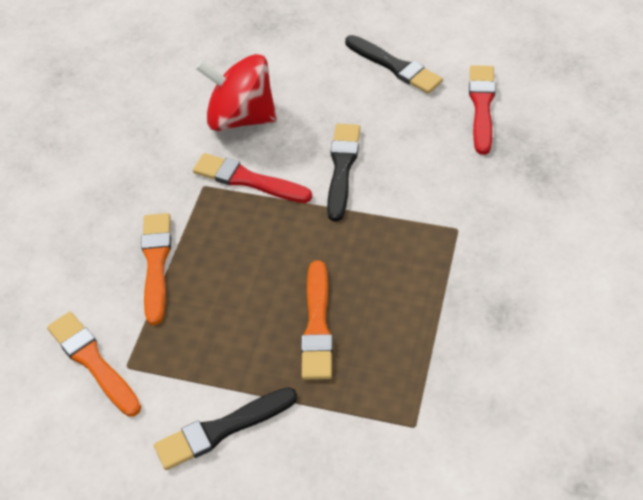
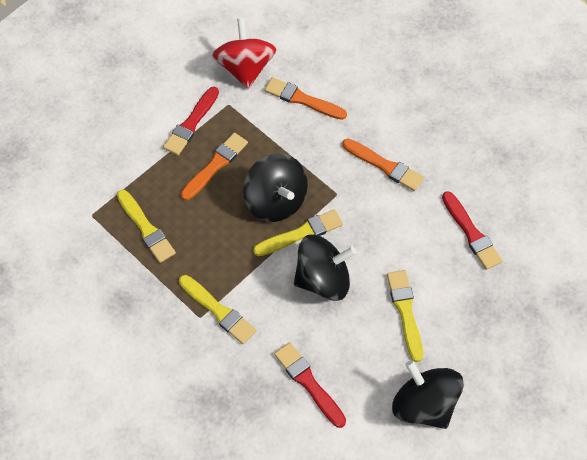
black brush: 3 -> 0
black spinning top: 0 -> 3
red brush: 2 -> 3
yellow brush: 0 -> 4

